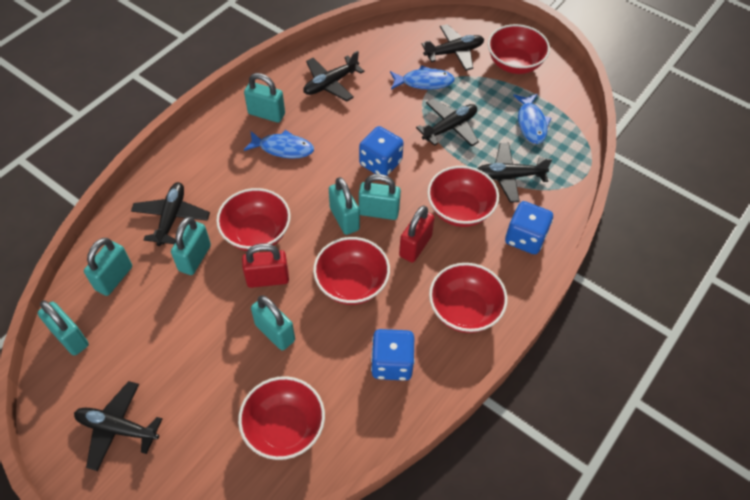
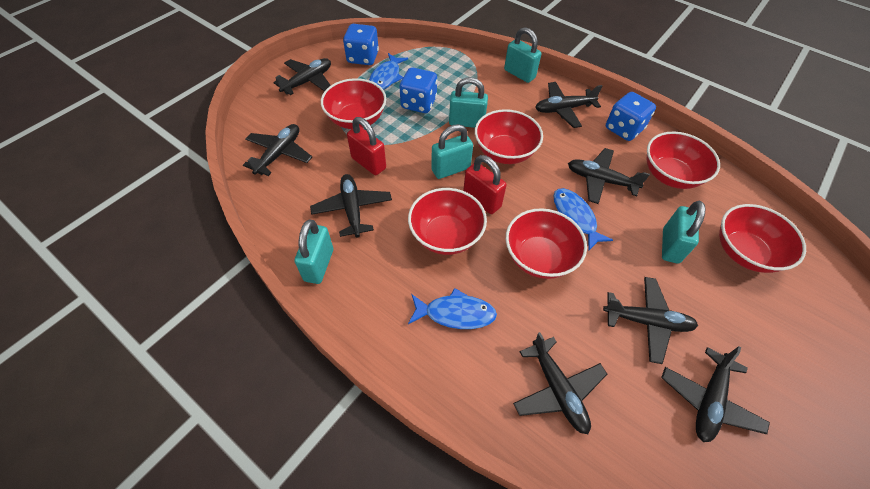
black plane: 6 -> 8
turquoise padlock: 7 -> 5

